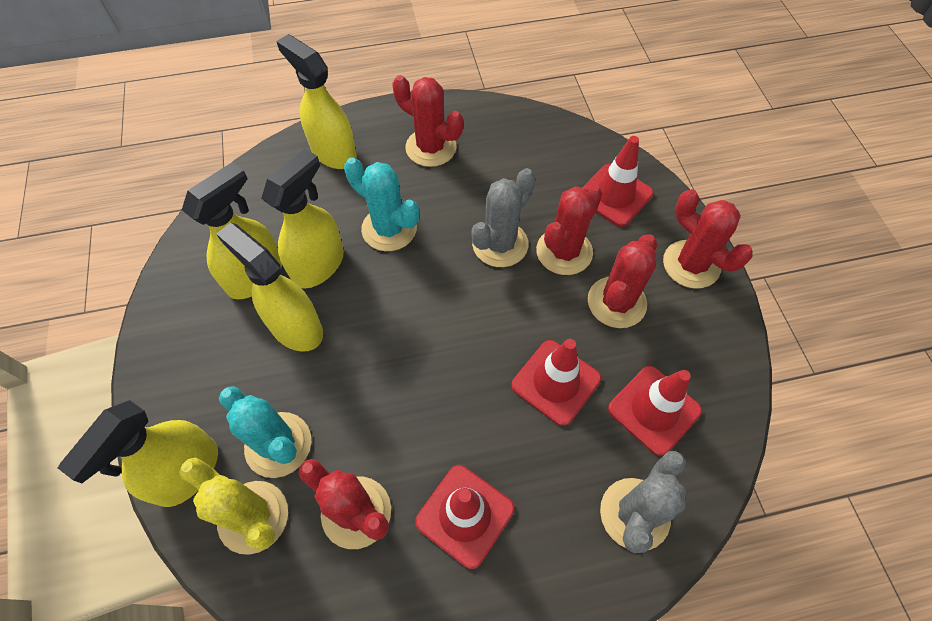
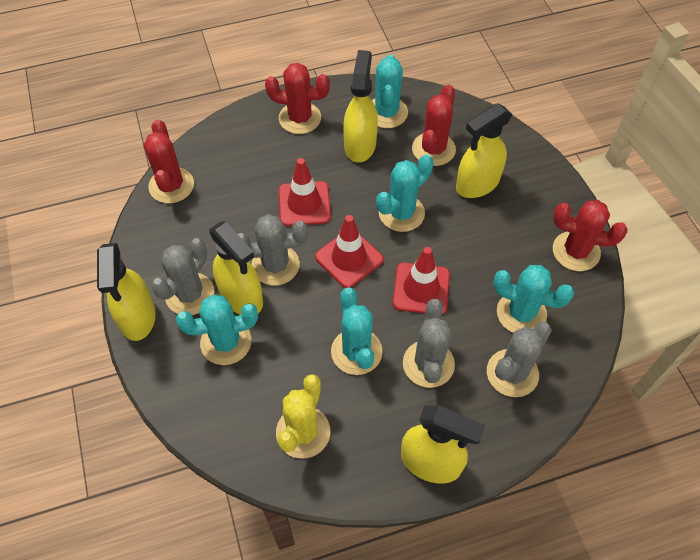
grey cactus: 2 -> 4
red cactus: 5 -> 4
red traffic cone: 4 -> 3
turquoise cactus: 2 -> 5

